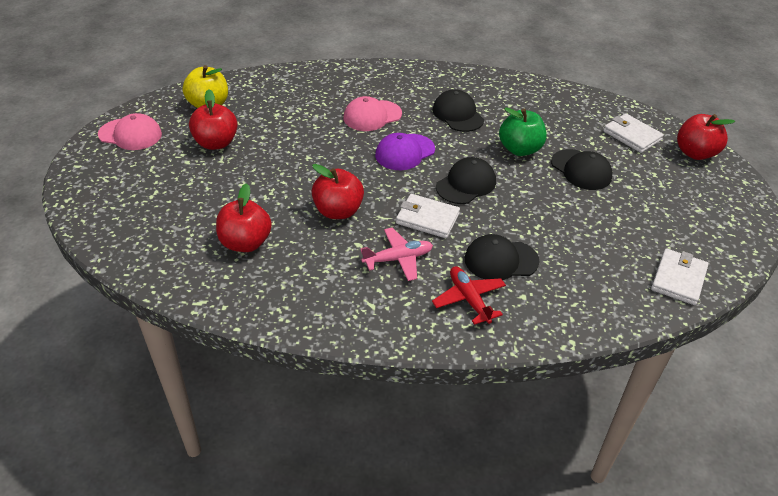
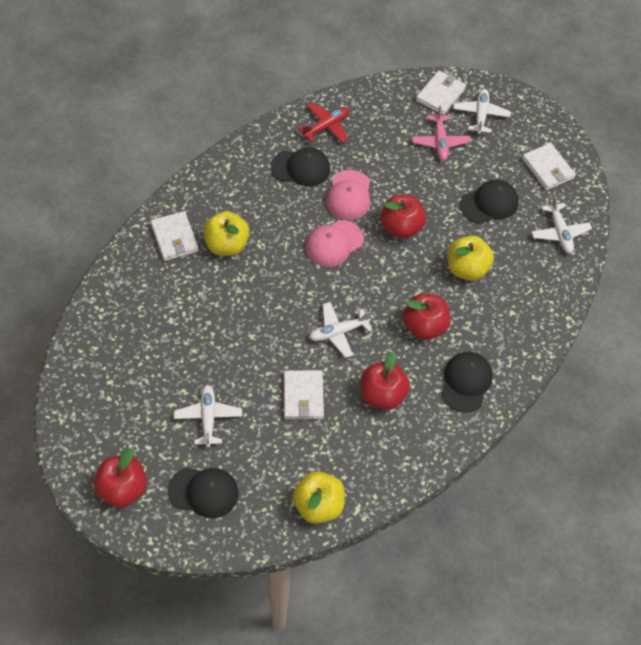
green apple: 1 -> 0
purple cap: 1 -> 0
white plane: 0 -> 4
white wallet: 3 -> 4
yellow apple: 1 -> 3

